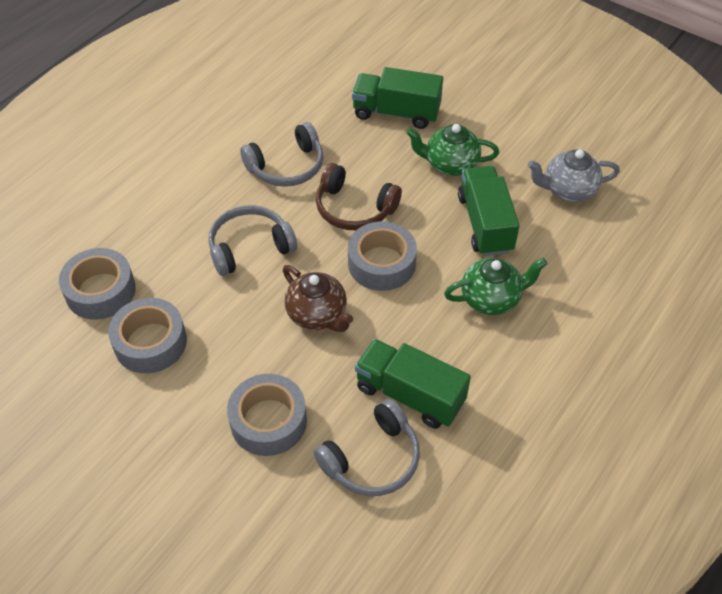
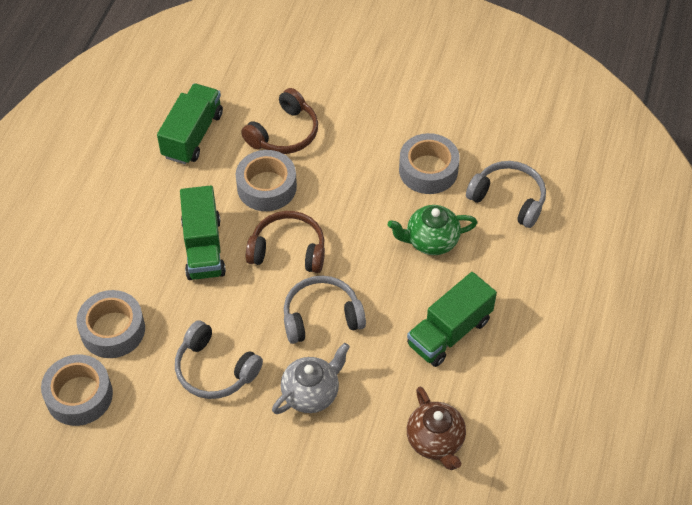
brown headphones: 1 -> 2
green teapot: 2 -> 1

